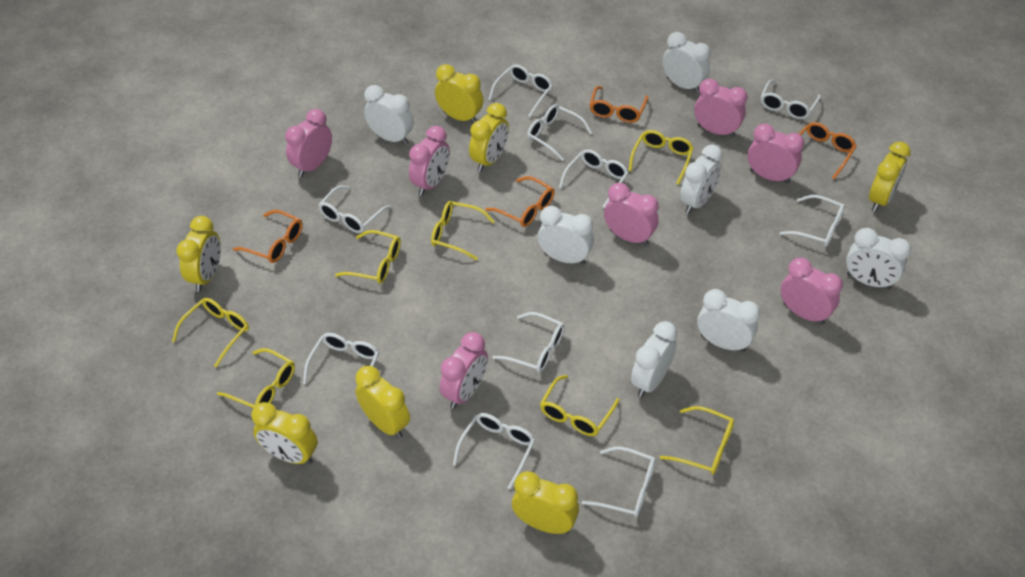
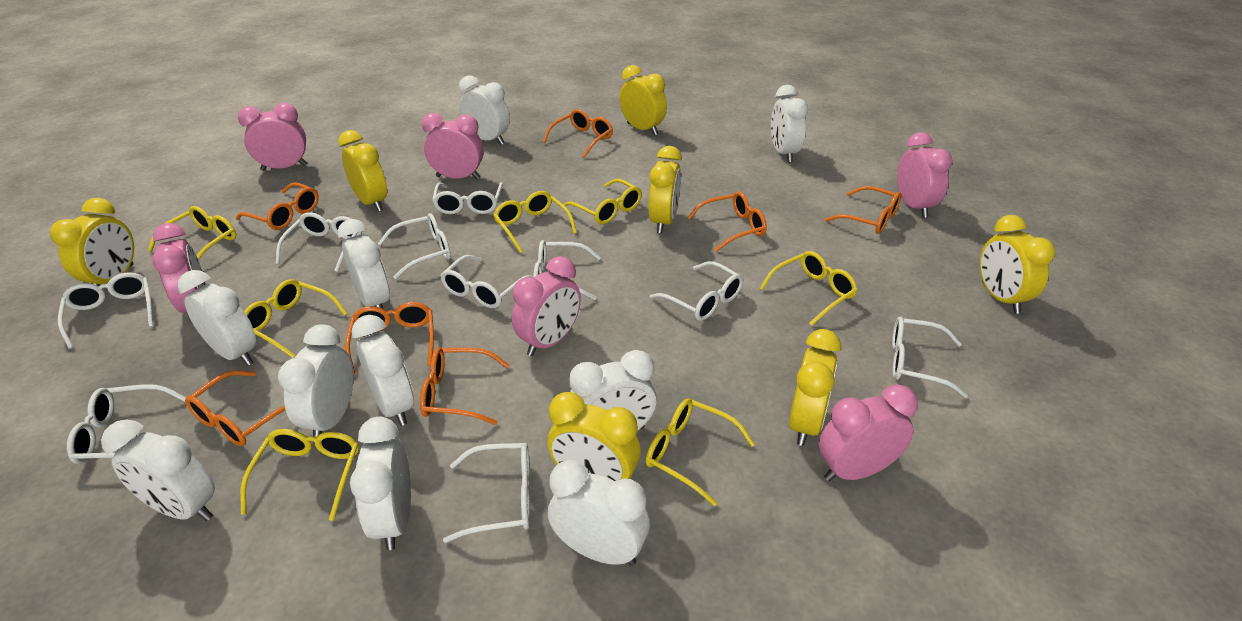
orange glasses: 4 -> 7
pink clock: 7 -> 6
white clock: 7 -> 10

